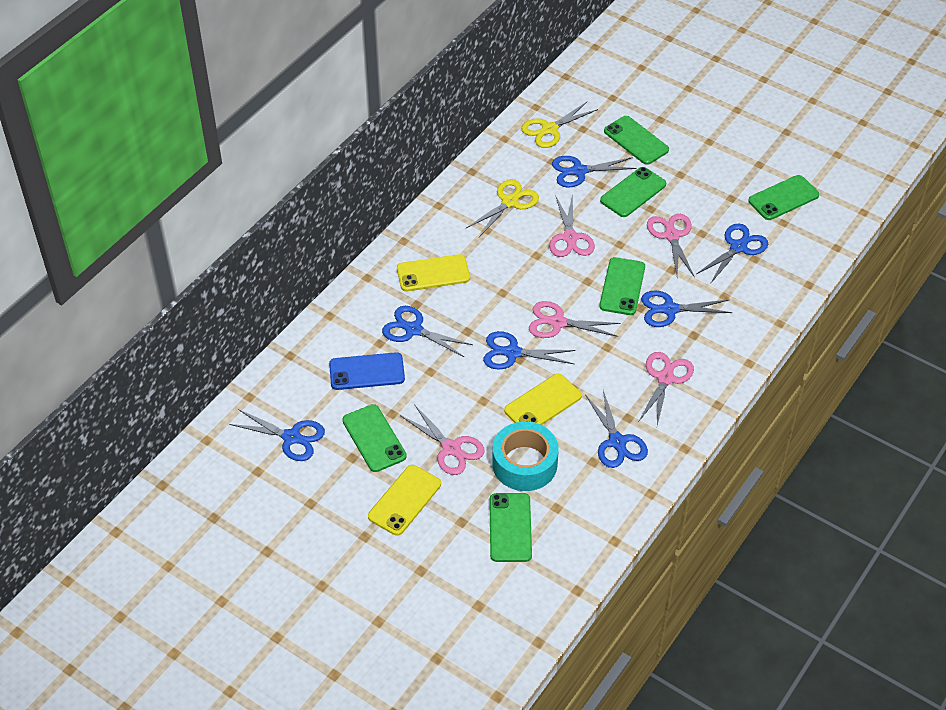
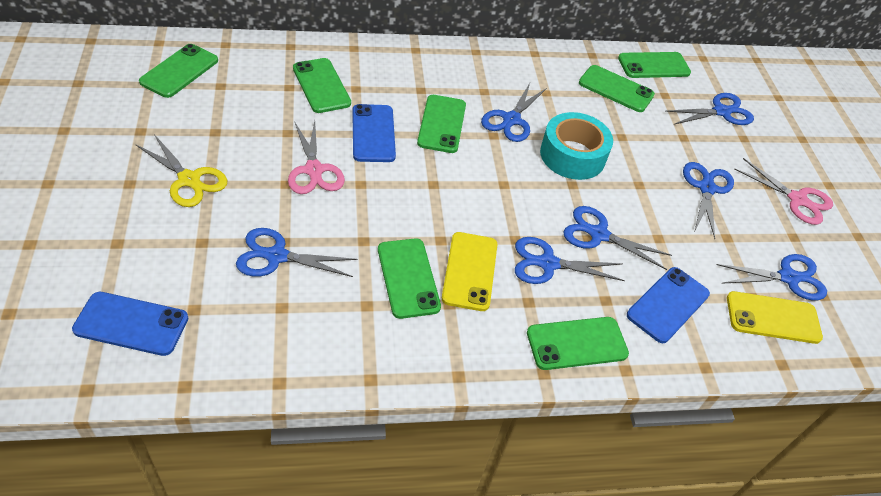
blue phone: 1 -> 3
green phone: 6 -> 7
pink scissors: 5 -> 2
yellow phone: 3 -> 2
yellow scissors: 2 -> 1

